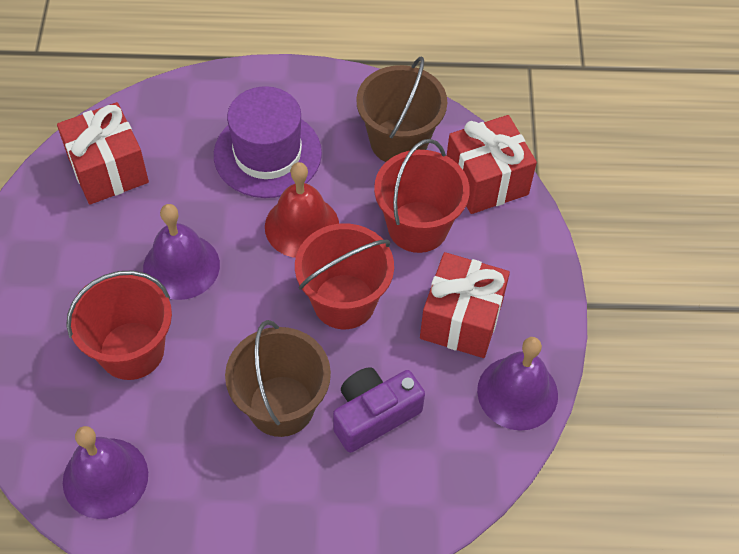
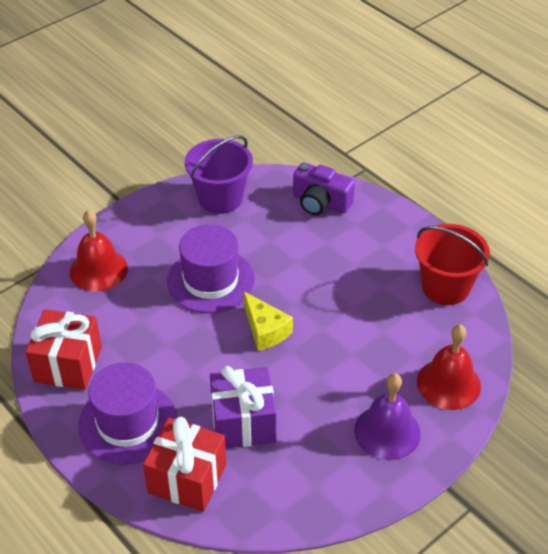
brown bucket: 2 -> 0
purple bell: 3 -> 1
purple bucket: 0 -> 1
purple gift: 0 -> 1
purple hat: 1 -> 2
red bell: 1 -> 2
red bucket: 3 -> 1
red gift: 3 -> 2
yellow cheese: 0 -> 1

